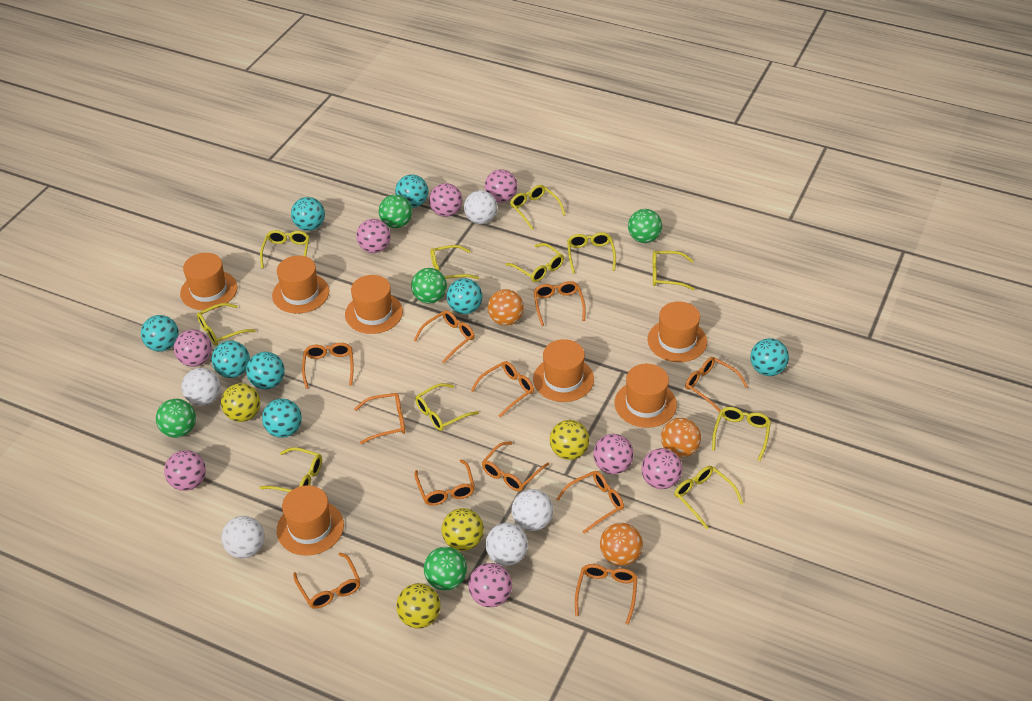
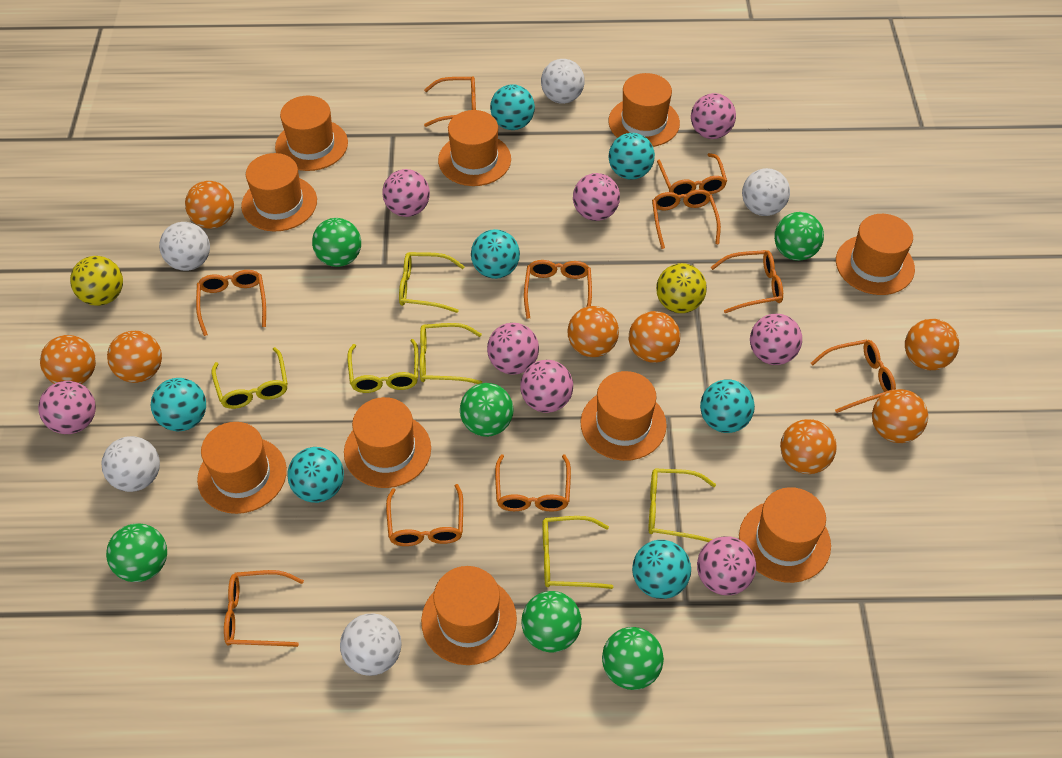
green ball: 5 -> 6
orange ball: 3 -> 8
orange glasses: 11 -> 10
orange hat: 7 -> 10
turquoise ball: 8 -> 7
yellow ball: 4 -> 2
yellow glasses: 11 -> 6

